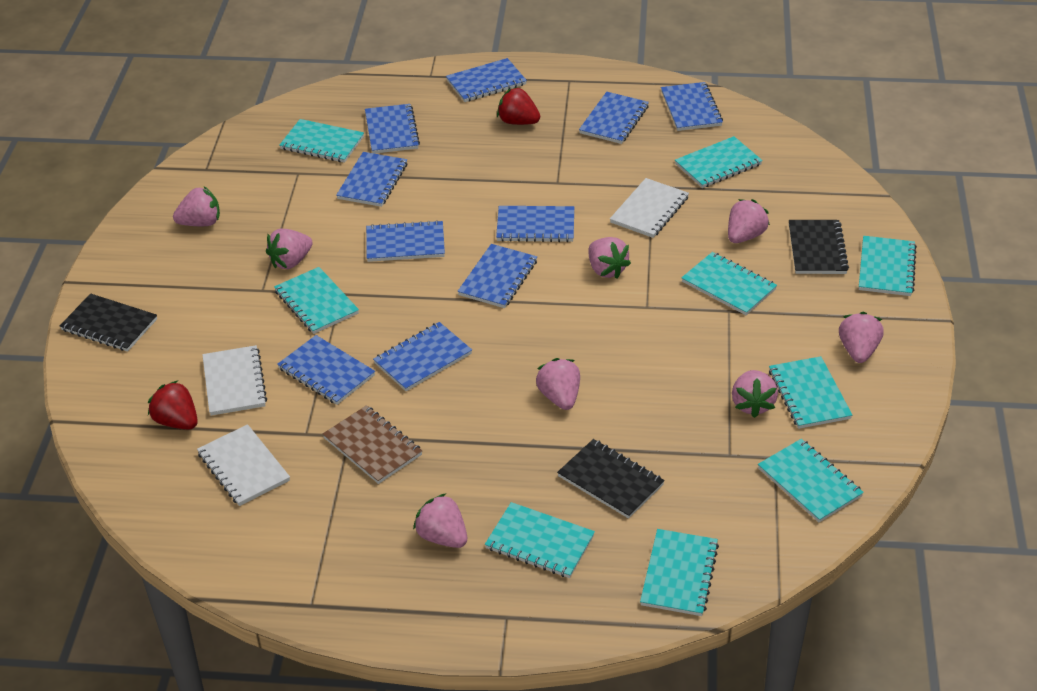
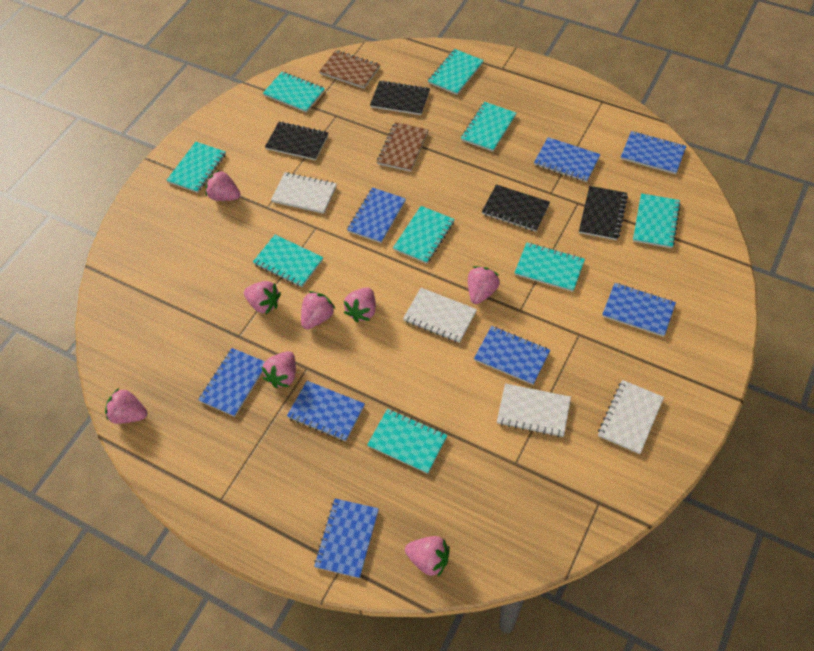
black notebook: 3 -> 4
blue notebook: 10 -> 8
brown notebook: 1 -> 2
red strawberry: 2 -> 0
white notebook: 3 -> 4

